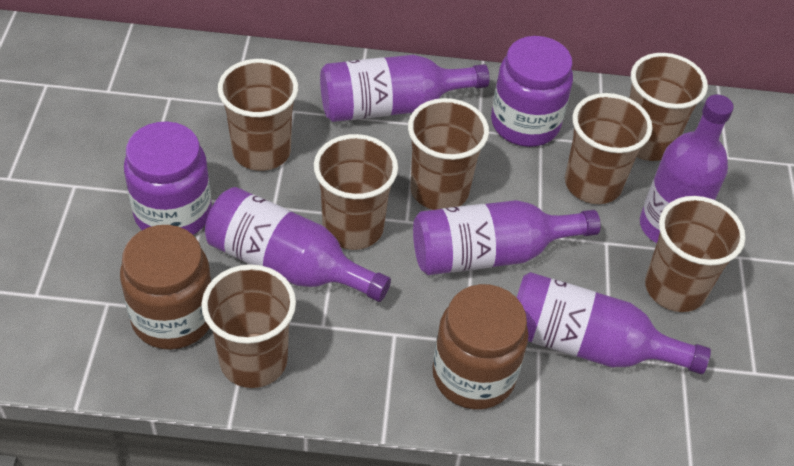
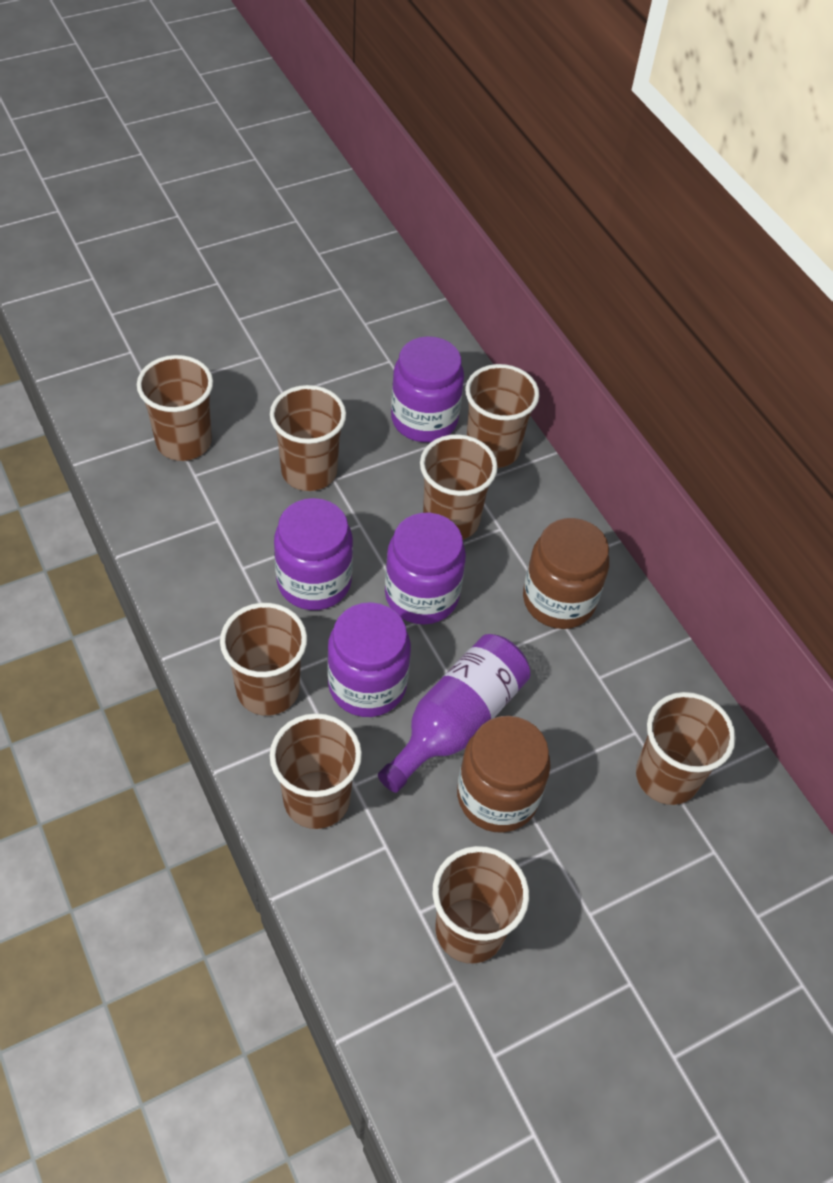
brown cup: 7 -> 8
purple bottle: 5 -> 1
purple jar: 2 -> 4

